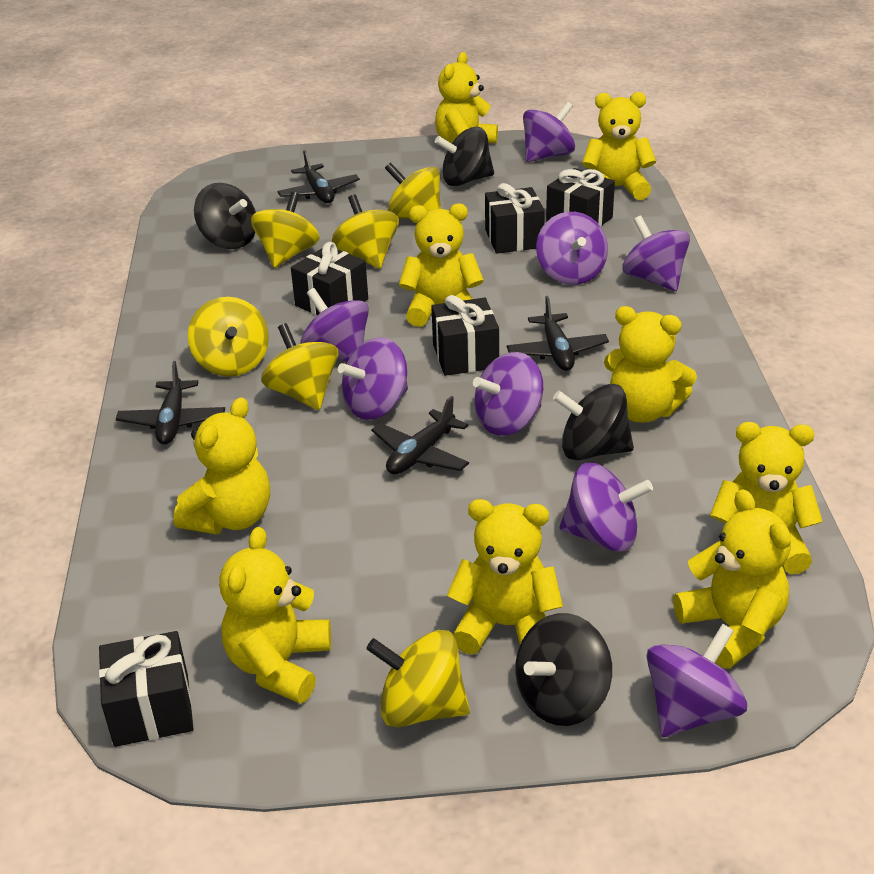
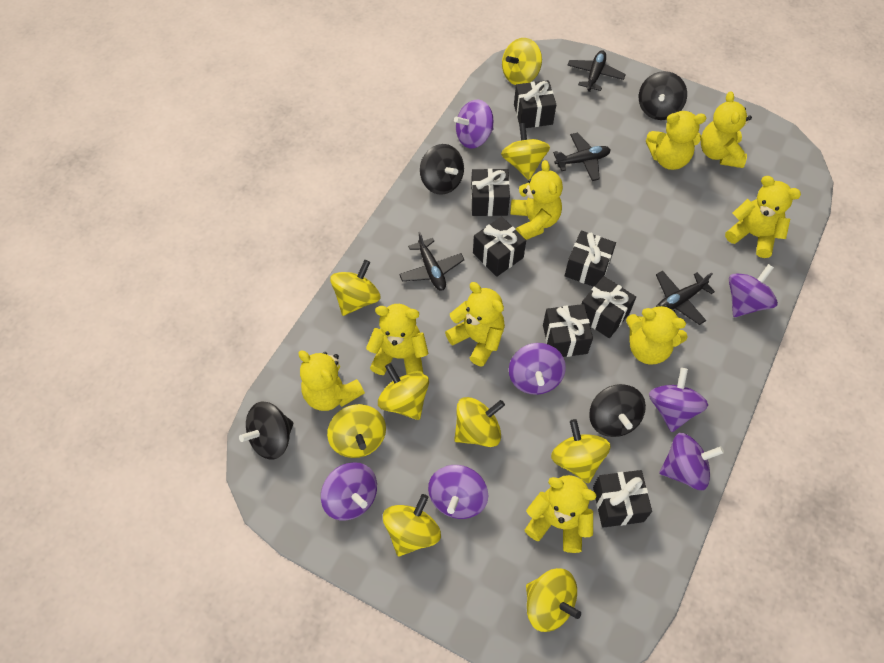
black gift: 5 -> 7
purple spinning top: 8 -> 7
yellow spinning top: 6 -> 9

